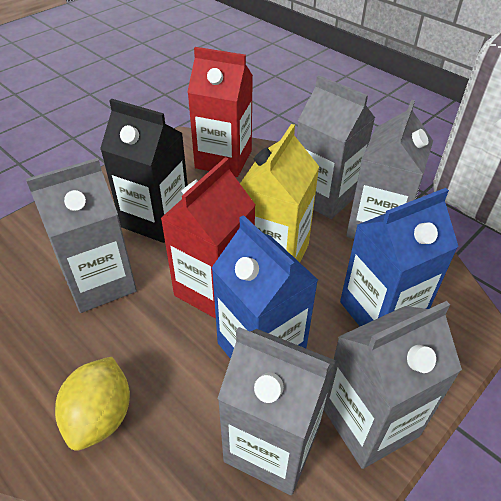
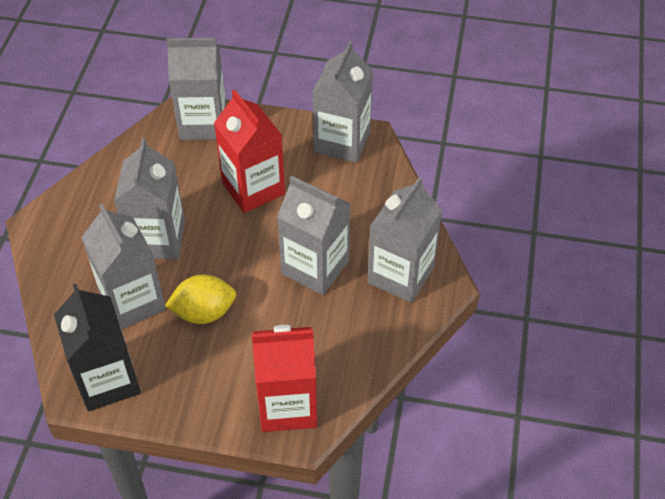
blue carton: 2 -> 0
grey carton: 5 -> 6
yellow carton: 1 -> 0

